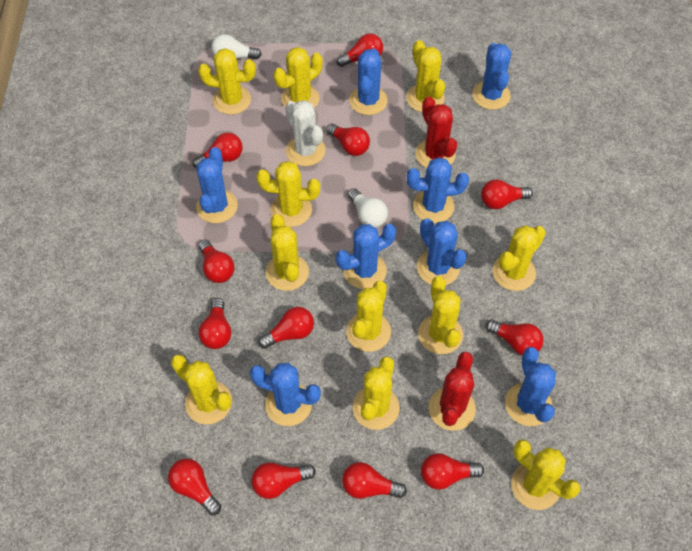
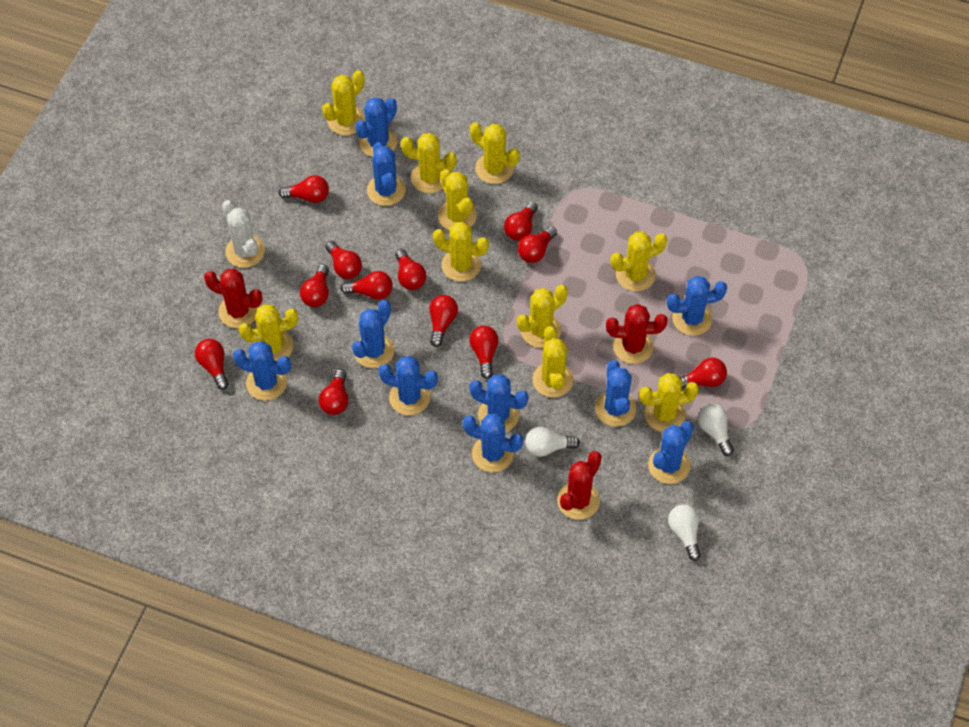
blue cactus: 8 -> 10
red cactus: 2 -> 3
white light bulb: 2 -> 3
yellow cactus: 11 -> 10

